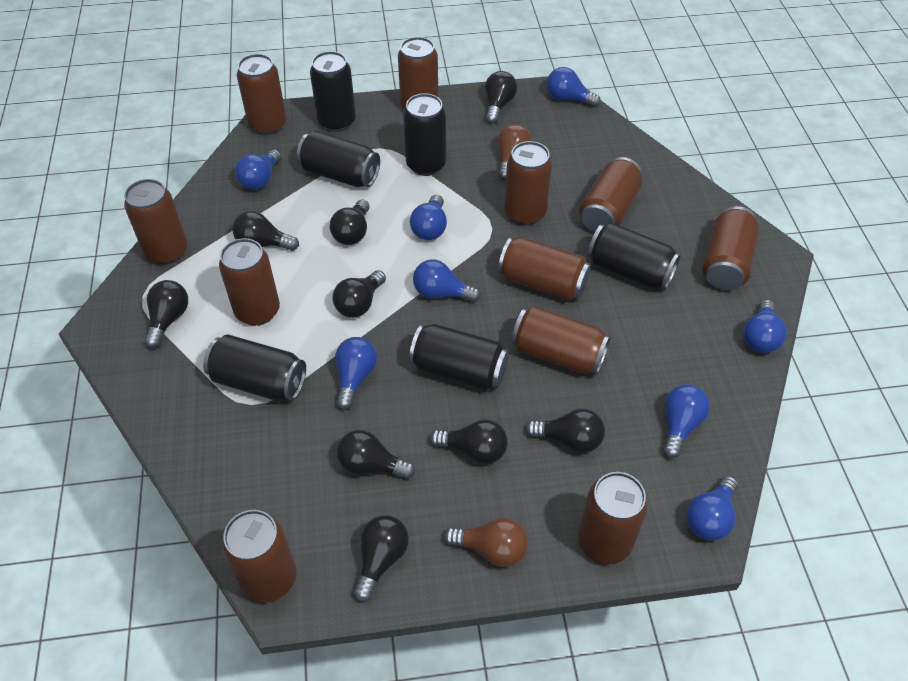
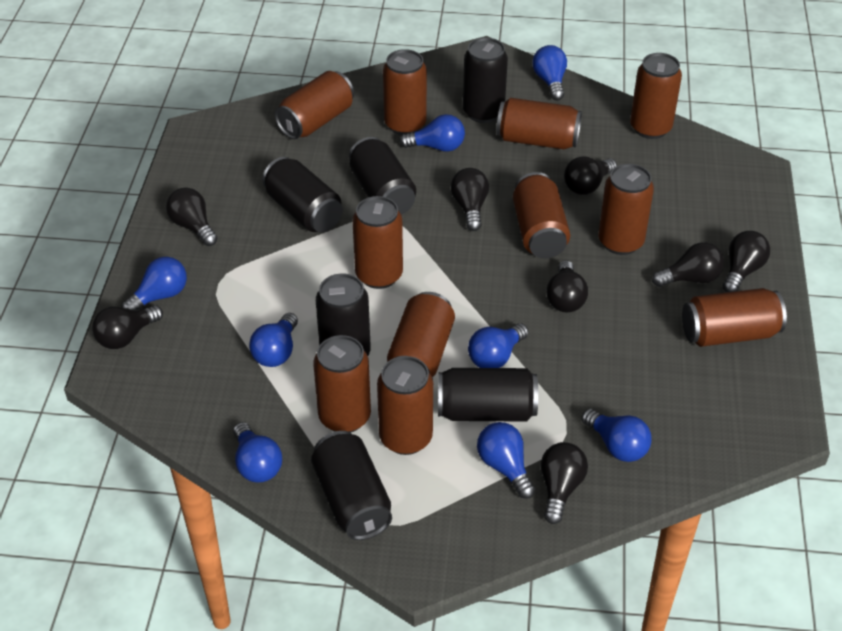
black light bulb: 9 -> 8
brown light bulb: 2 -> 0

